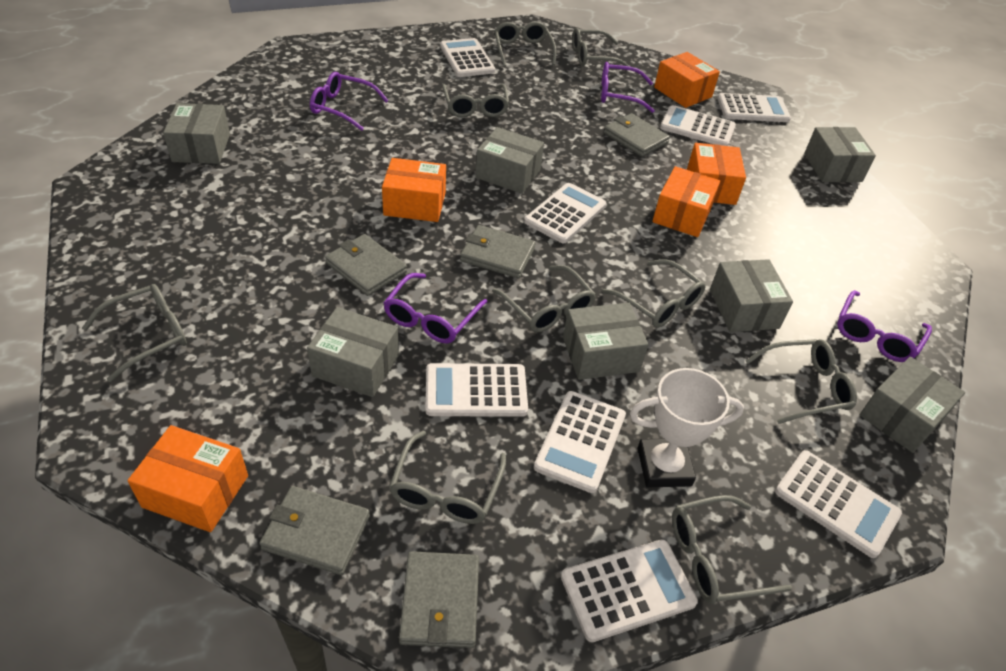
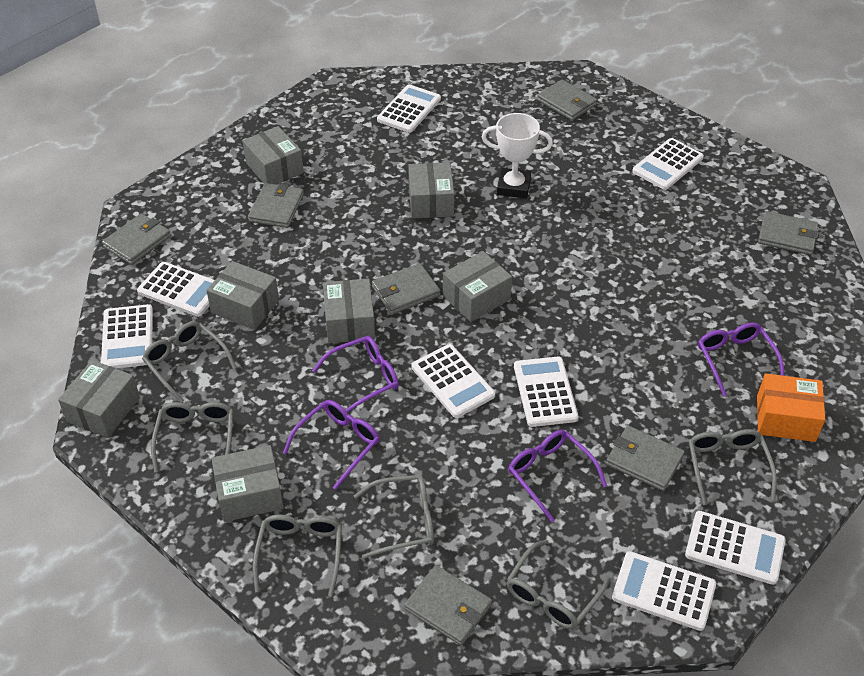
grey glasses: 9 -> 6
grey wallet: 5 -> 7
orange box: 5 -> 1

